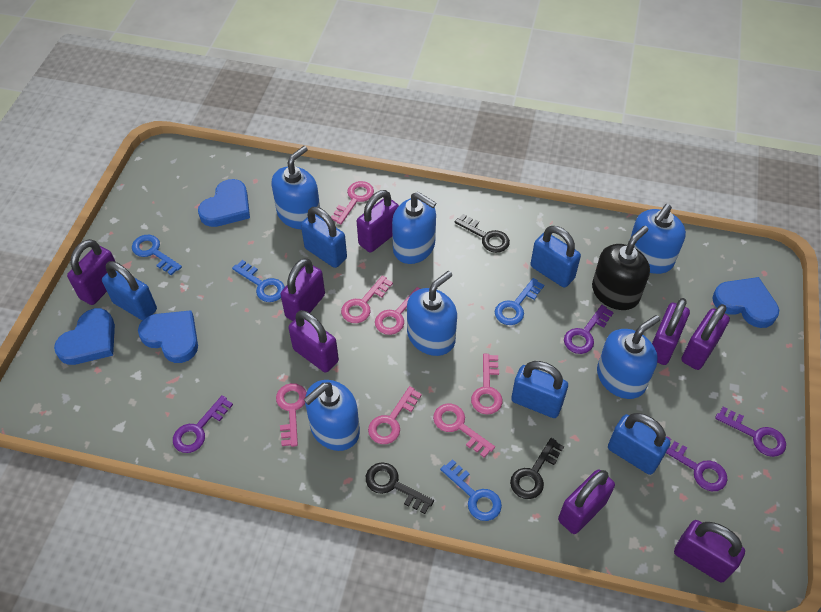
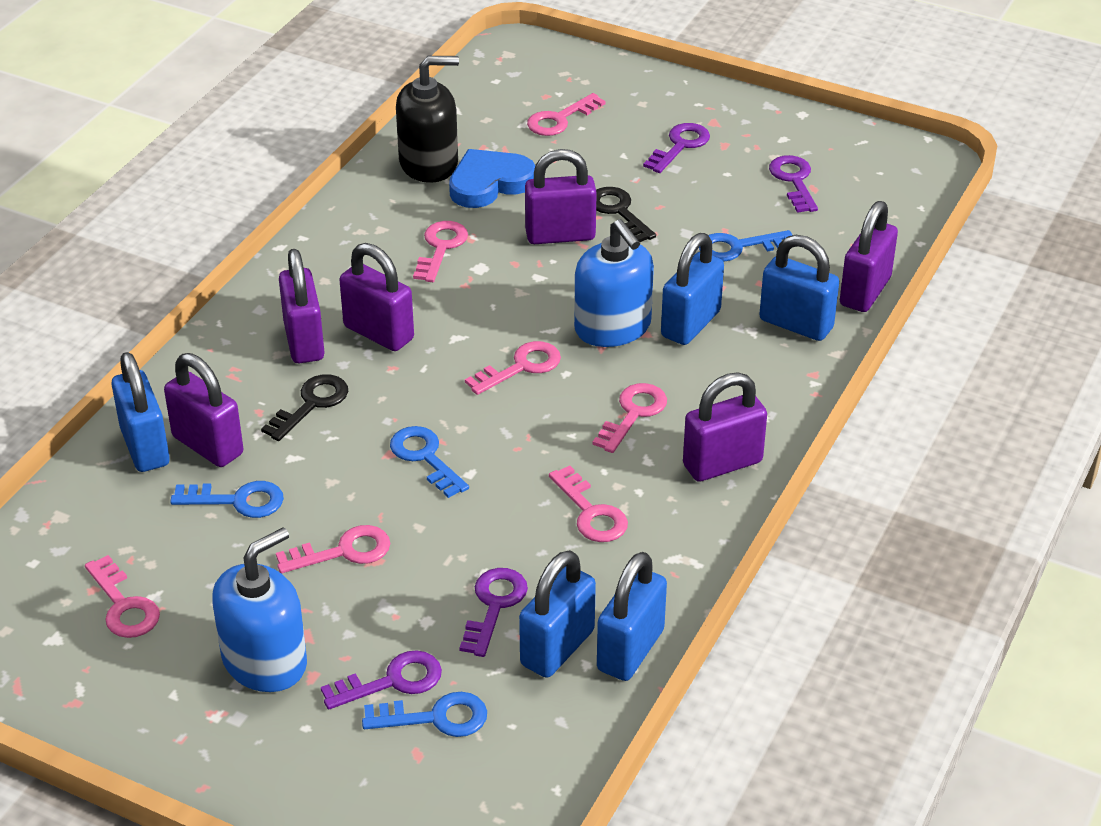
black key: 3 -> 2
blue heart: 4 -> 1
blue soap dispenser: 6 -> 2
purple padlock: 8 -> 6

